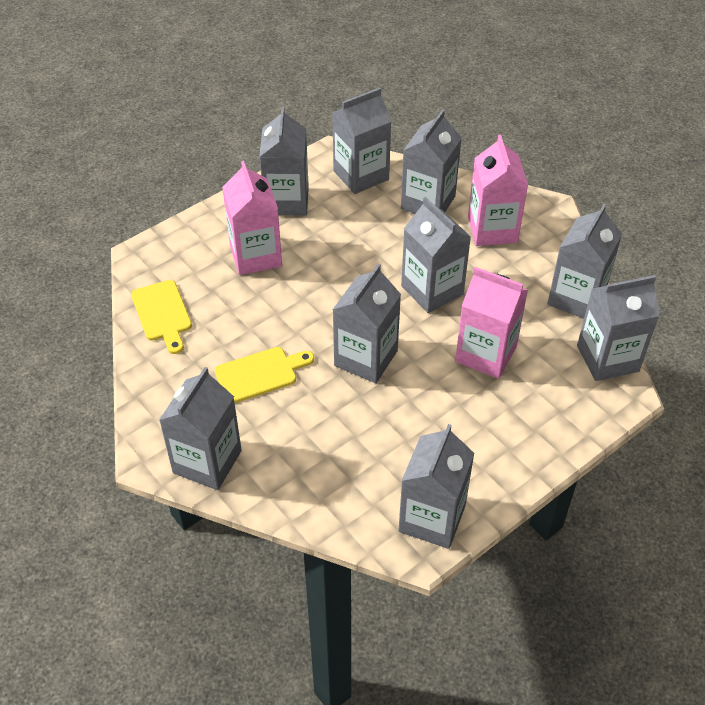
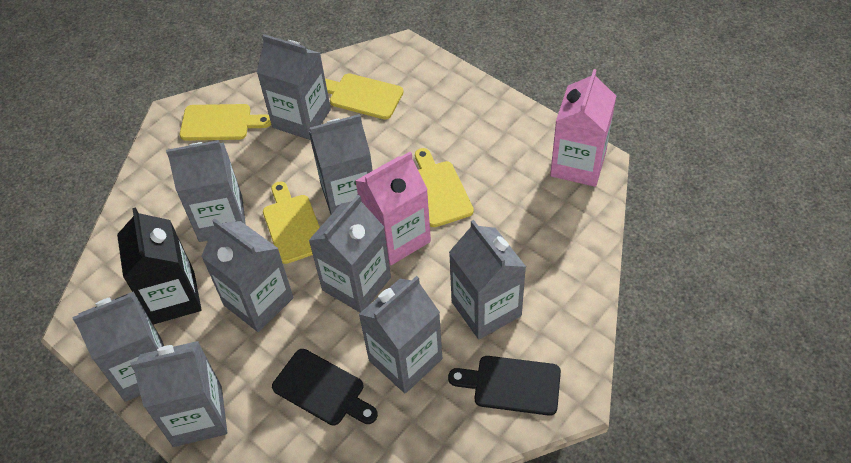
black carton: 0 -> 1
black cutting board: 0 -> 2
pink carton: 3 -> 2
yellow cutting board: 2 -> 4

